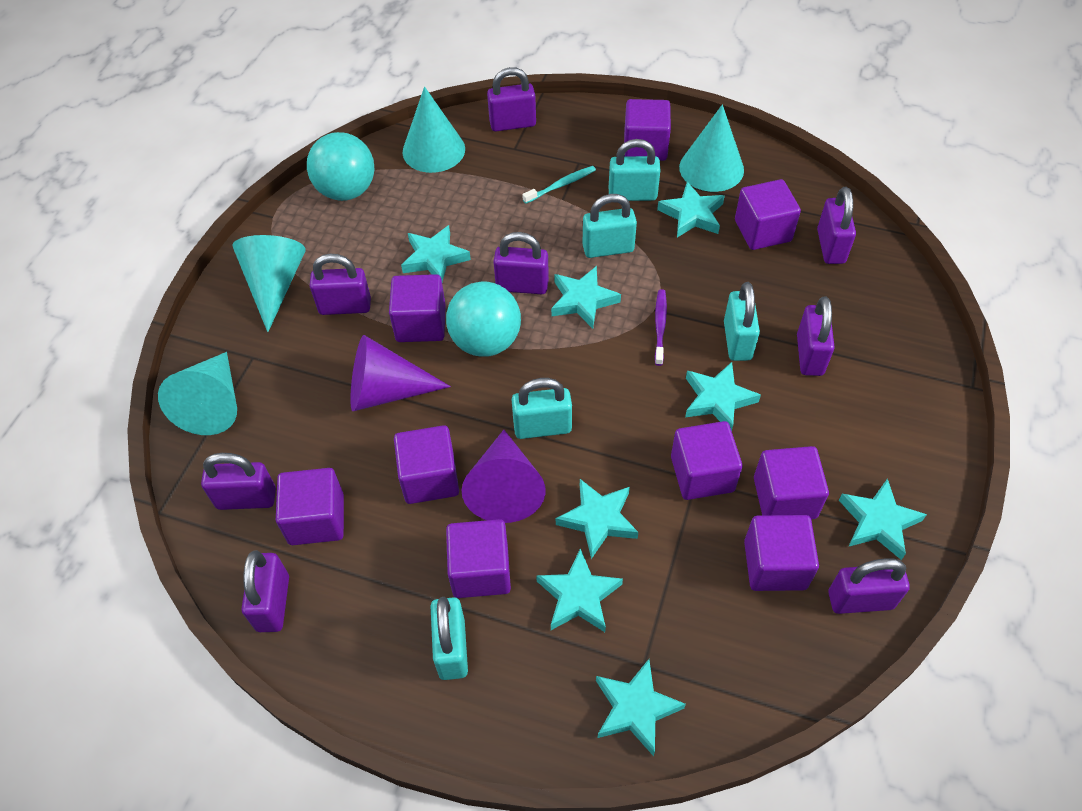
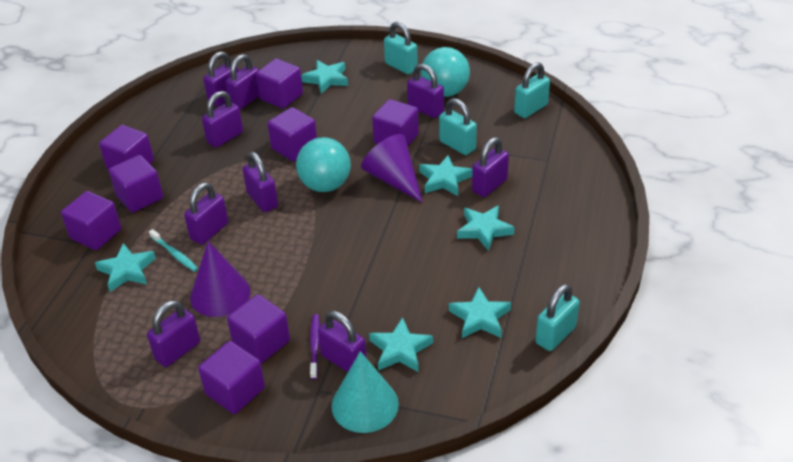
purple cube: 9 -> 8
purple padlock: 8 -> 9
turquoise cone: 4 -> 1
turquoise padlock: 5 -> 4
turquoise star: 8 -> 6

